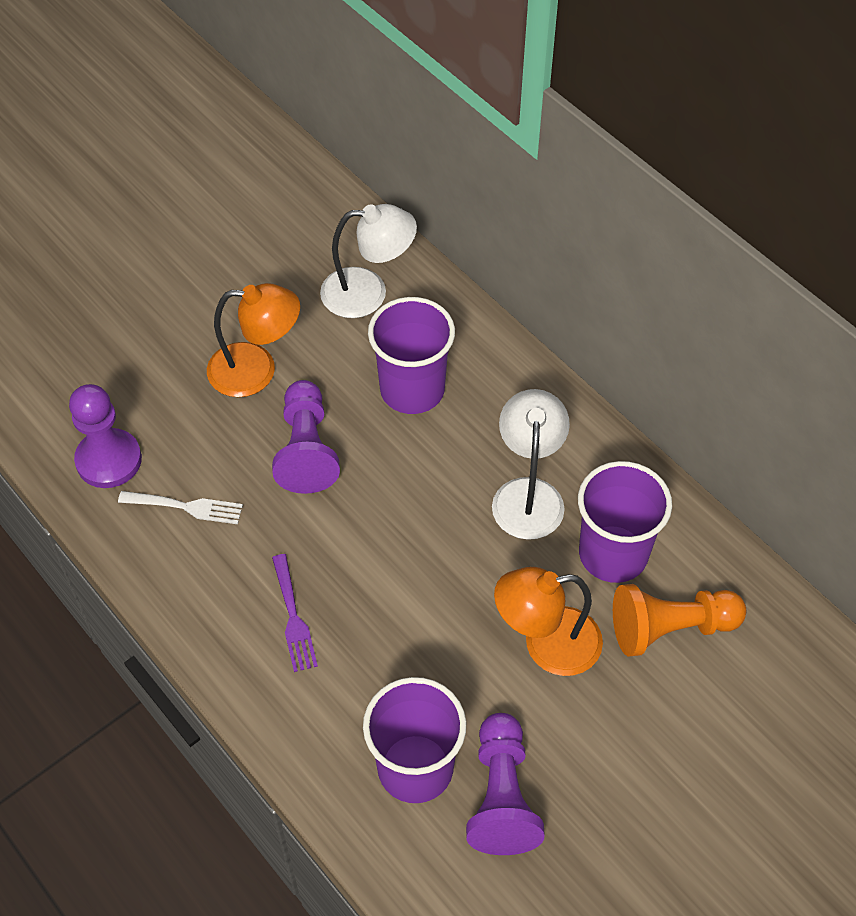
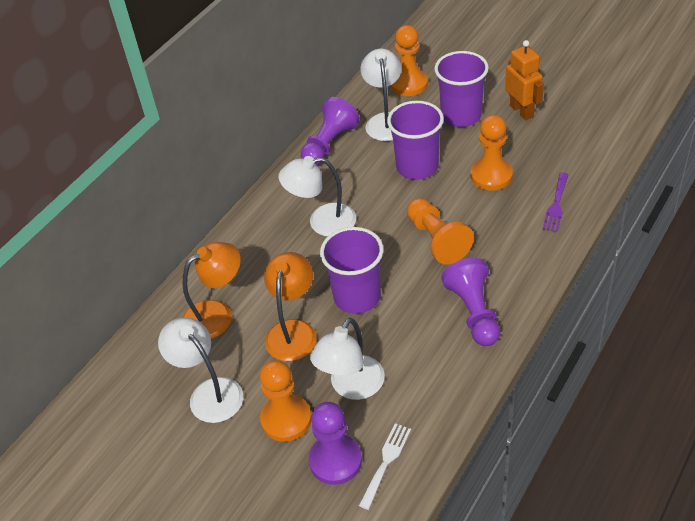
orange pawn: 1 -> 4
orange robot: 0 -> 1
white lamp: 2 -> 4

